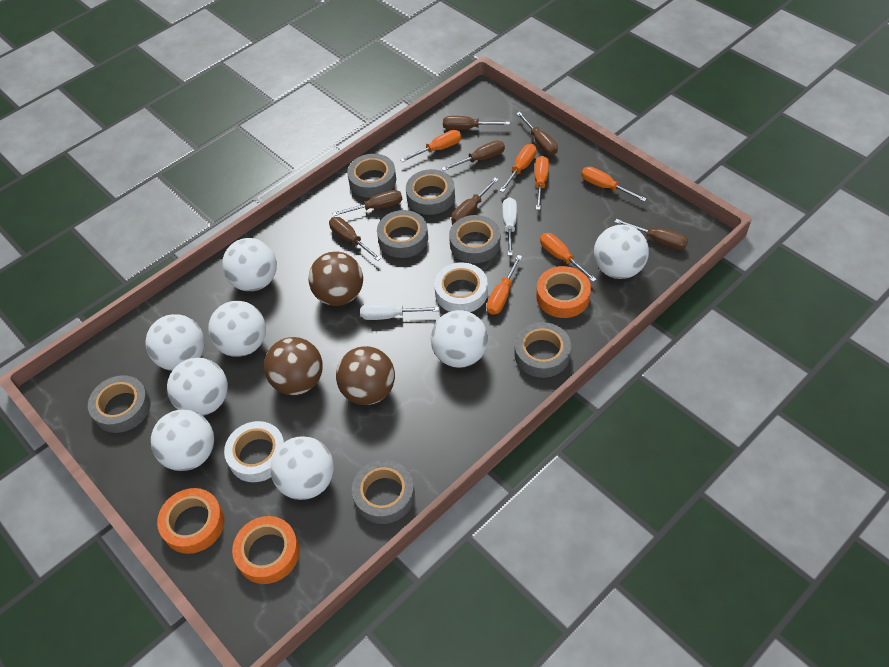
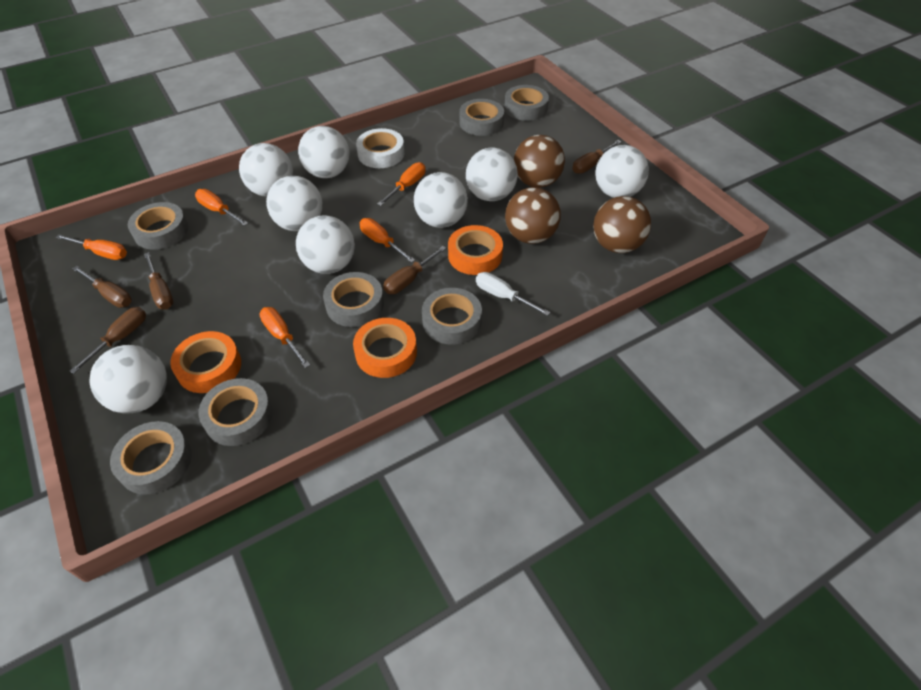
brown screwdriver: 7 -> 5
orange screwdriver: 6 -> 5
white screwdriver: 2 -> 1
white tape: 2 -> 1

